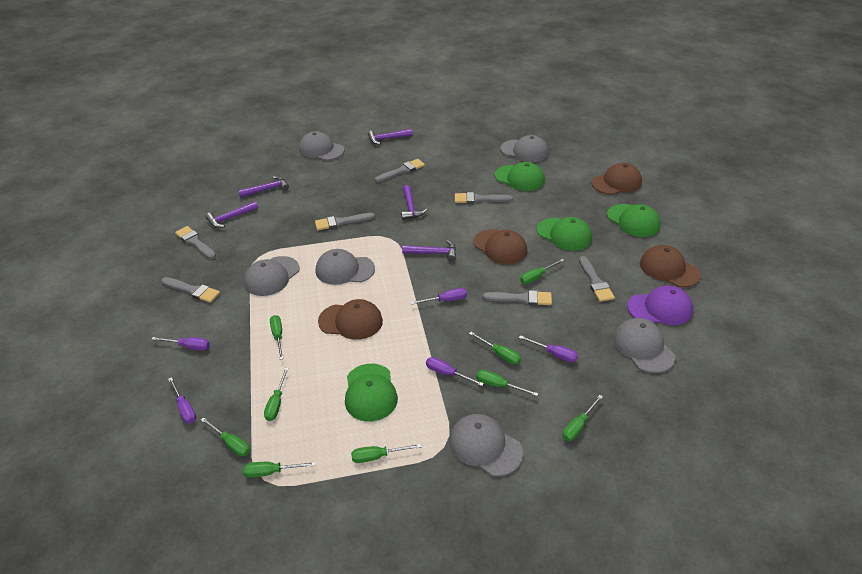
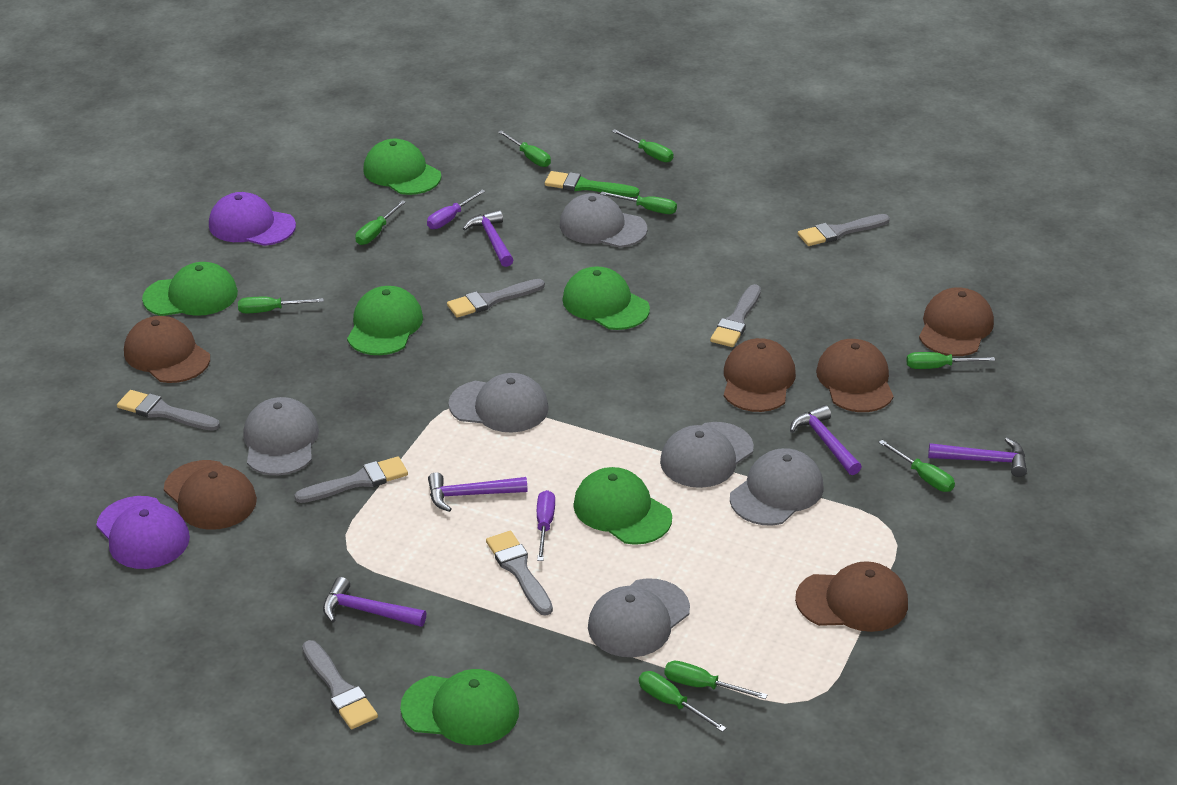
brown cap: 4 -> 6
green brush: 0 -> 1
green cap: 4 -> 6
purple cap: 1 -> 2
purple screwdriver: 5 -> 2

